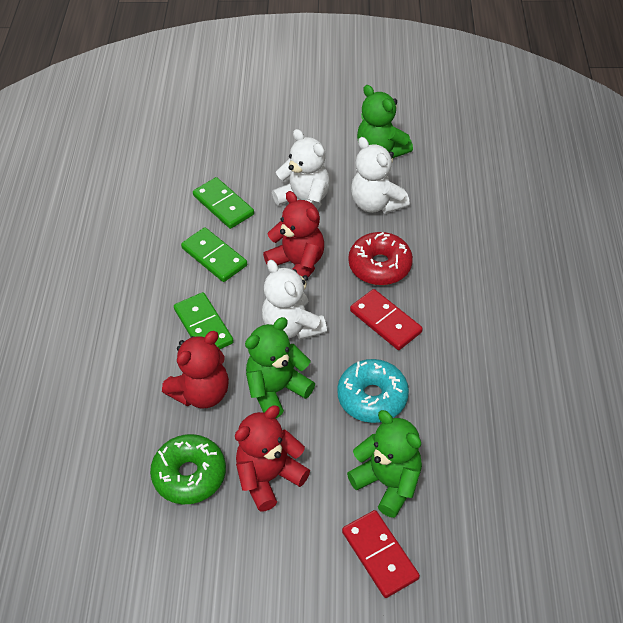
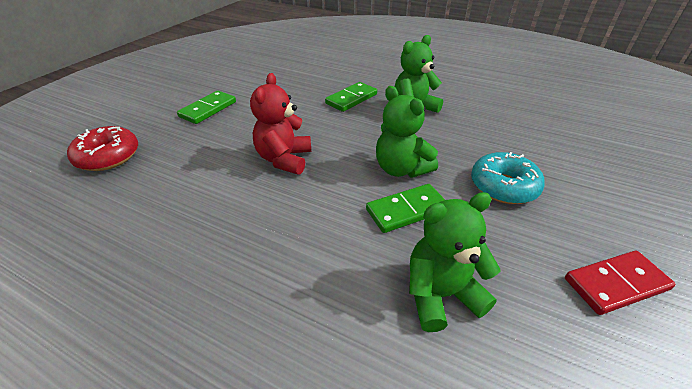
green donut: 1 -> 0
red domino: 2 -> 1
red teddy bear: 3 -> 1
white teddy bear: 3 -> 0

